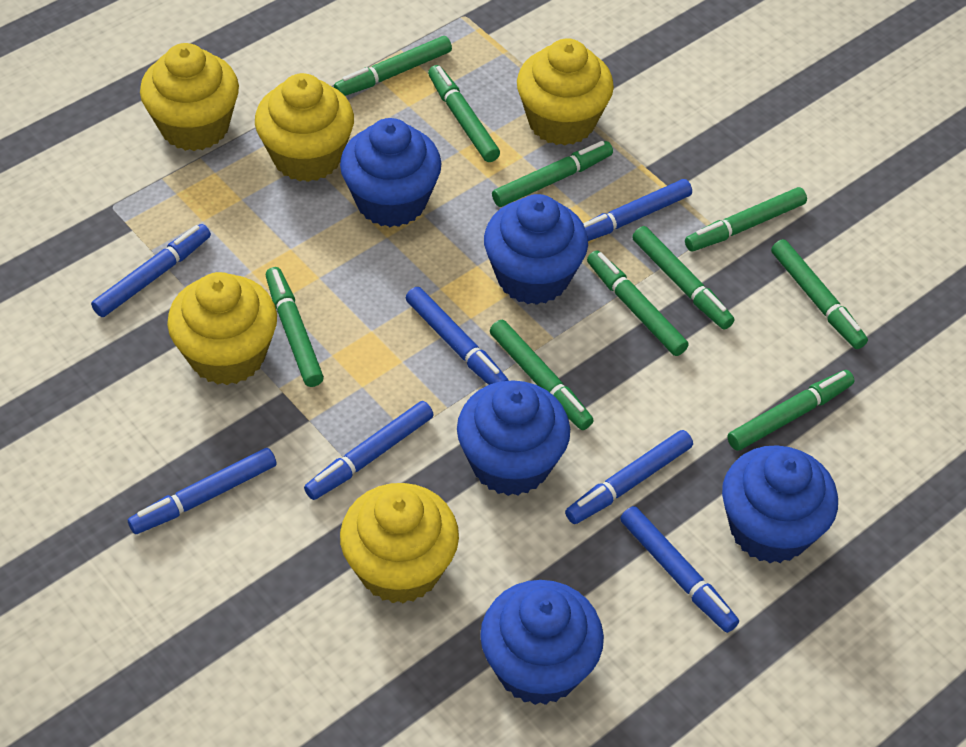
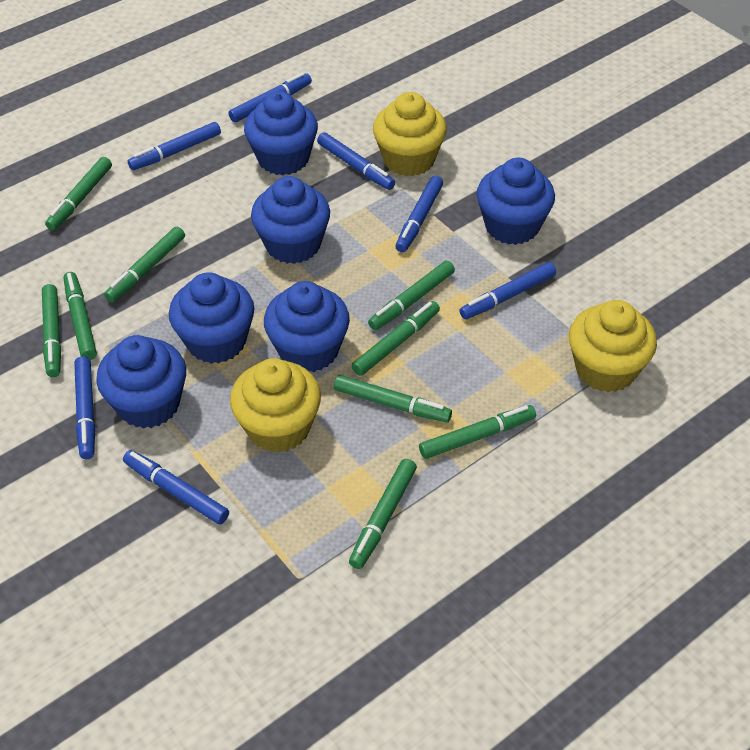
blue cupcake: 5 -> 6
green marker: 10 -> 9
yellow cupcake: 5 -> 3

